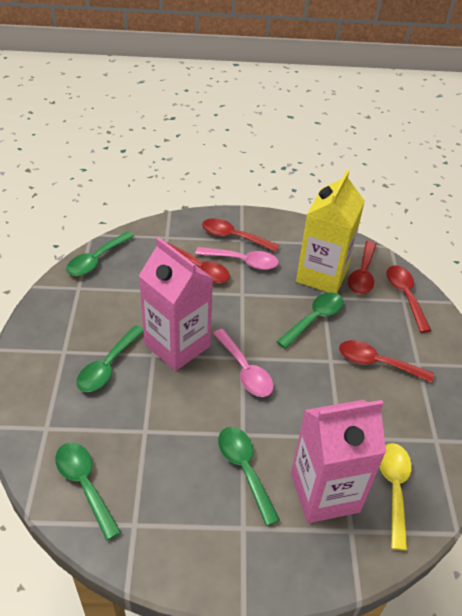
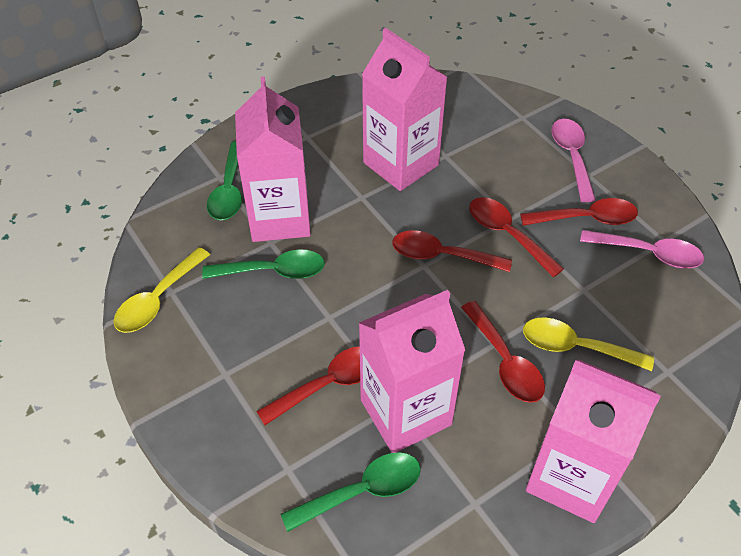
green spoon: 5 -> 3
pink carton: 2 -> 4
yellow carton: 1 -> 0
yellow spoon: 1 -> 2

